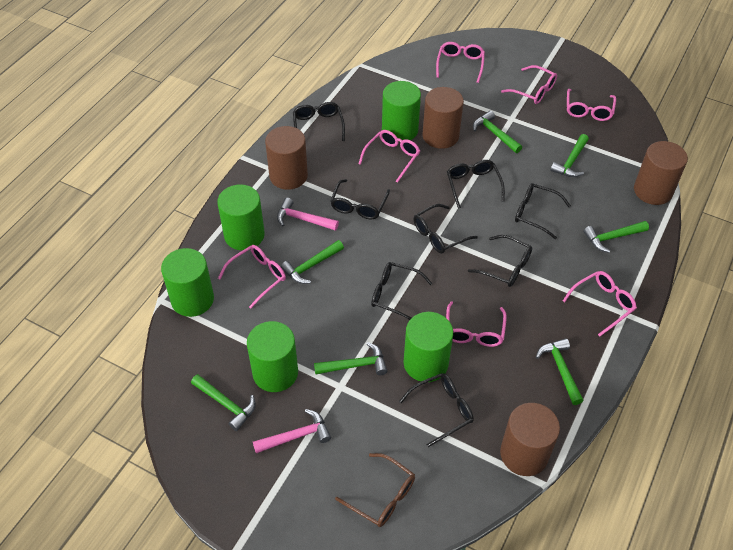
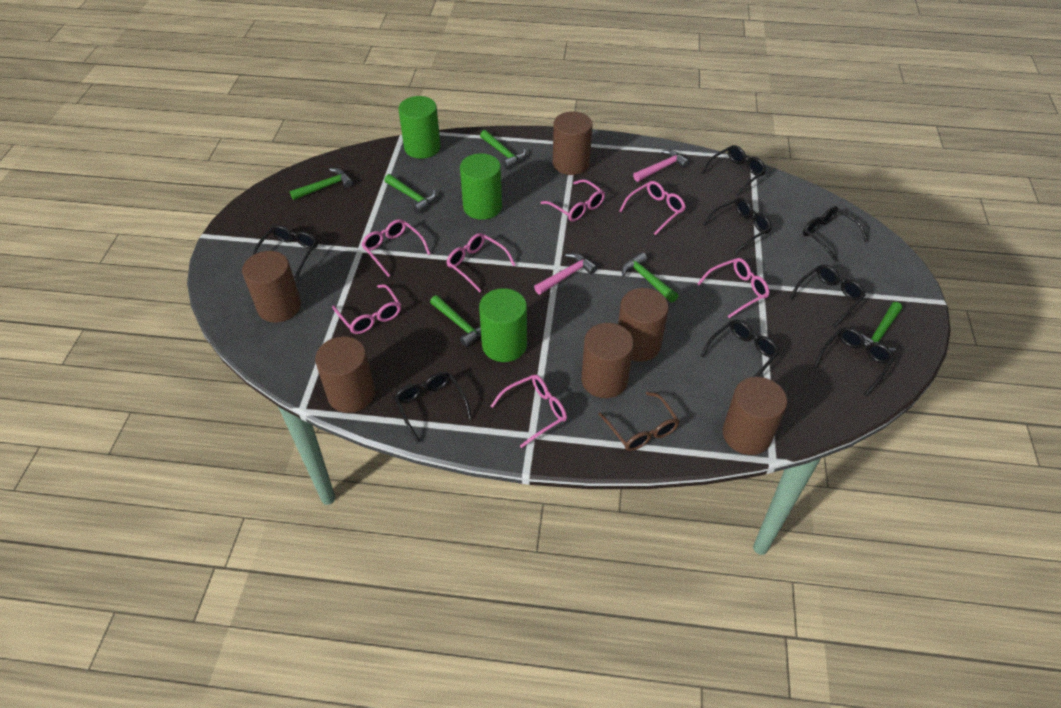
brown cylinder: 4 -> 6
green cylinder: 5 -> 3
green hammer: 7 -> 6

